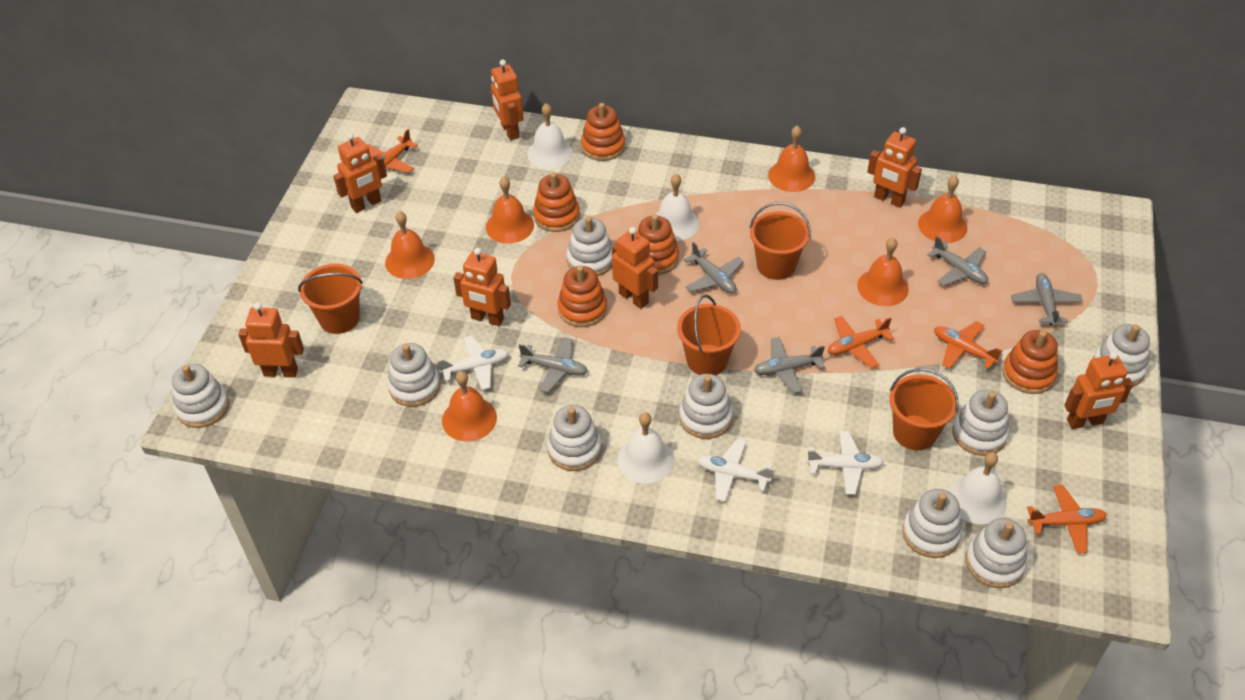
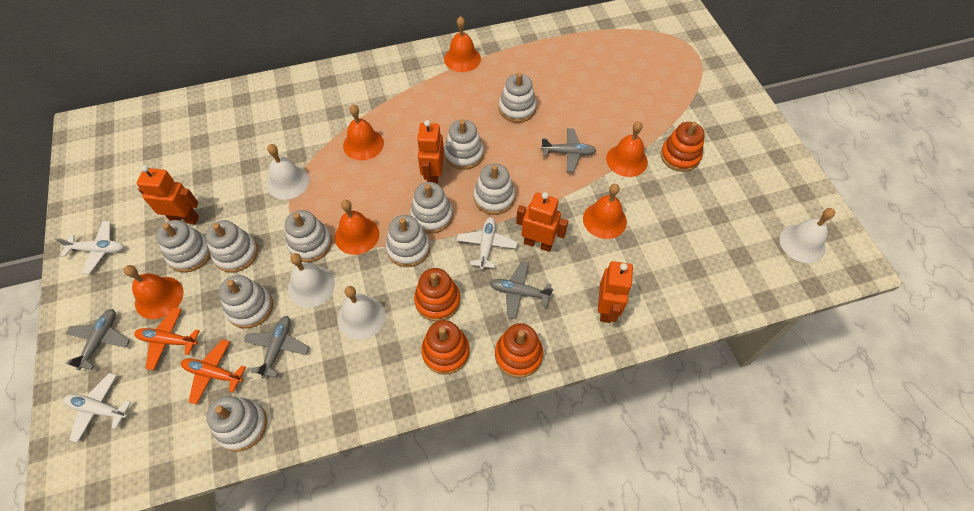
grey plane: 5 -> 4
orange bucket: 4 -> 0
orange plane: 4 -> 2
orange robot: 7 -> 4
orange stacking toy: 5 -> 4
white stacking toy: 9 -> 10

